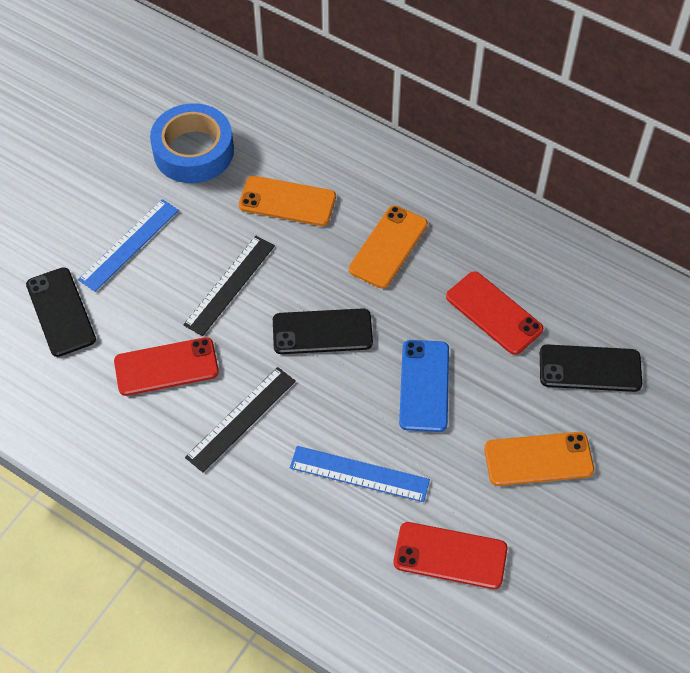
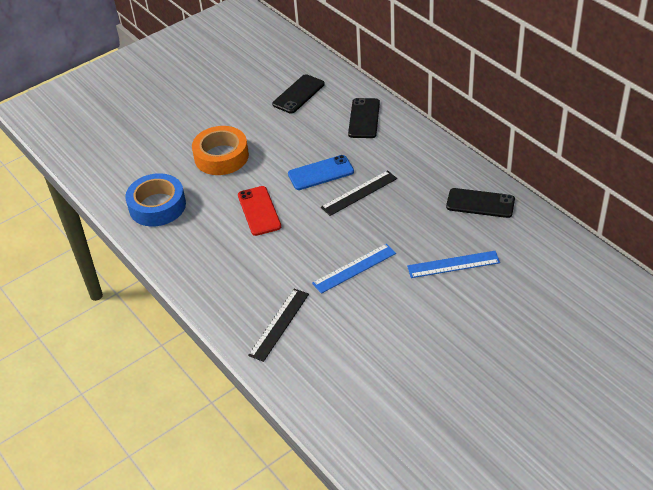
orange phone: 3 -> 0
orange tape: 0 -> 1
red phone: 3 -> 1

